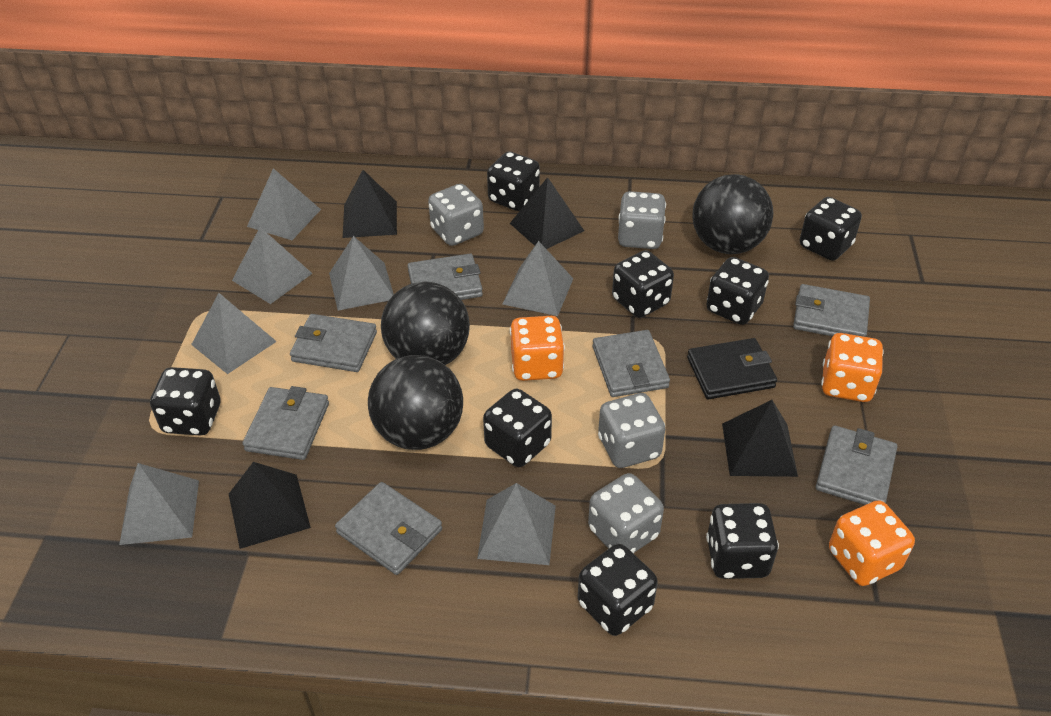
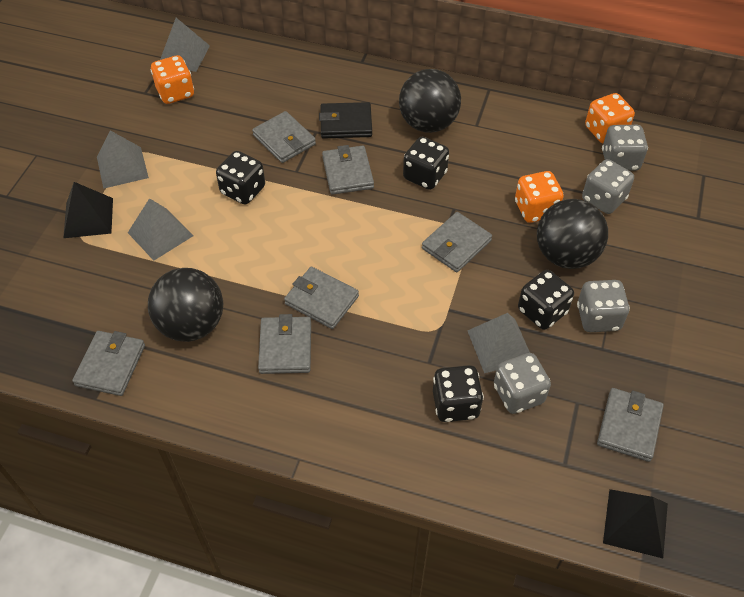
black dice: 8 -> 4
black pyramid: 4 -> 2
grey pyramid: 7 -> 4

